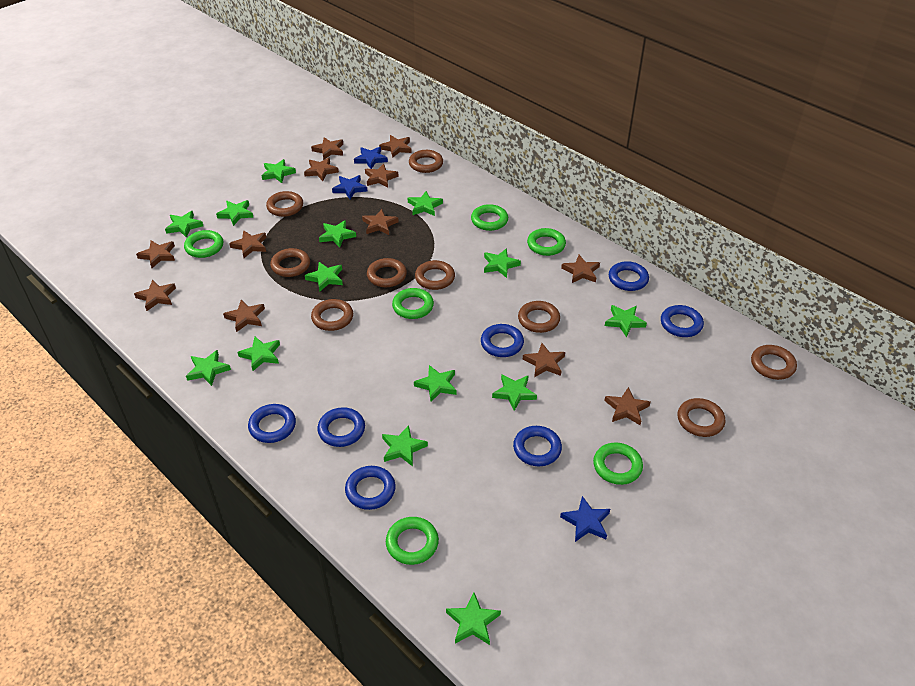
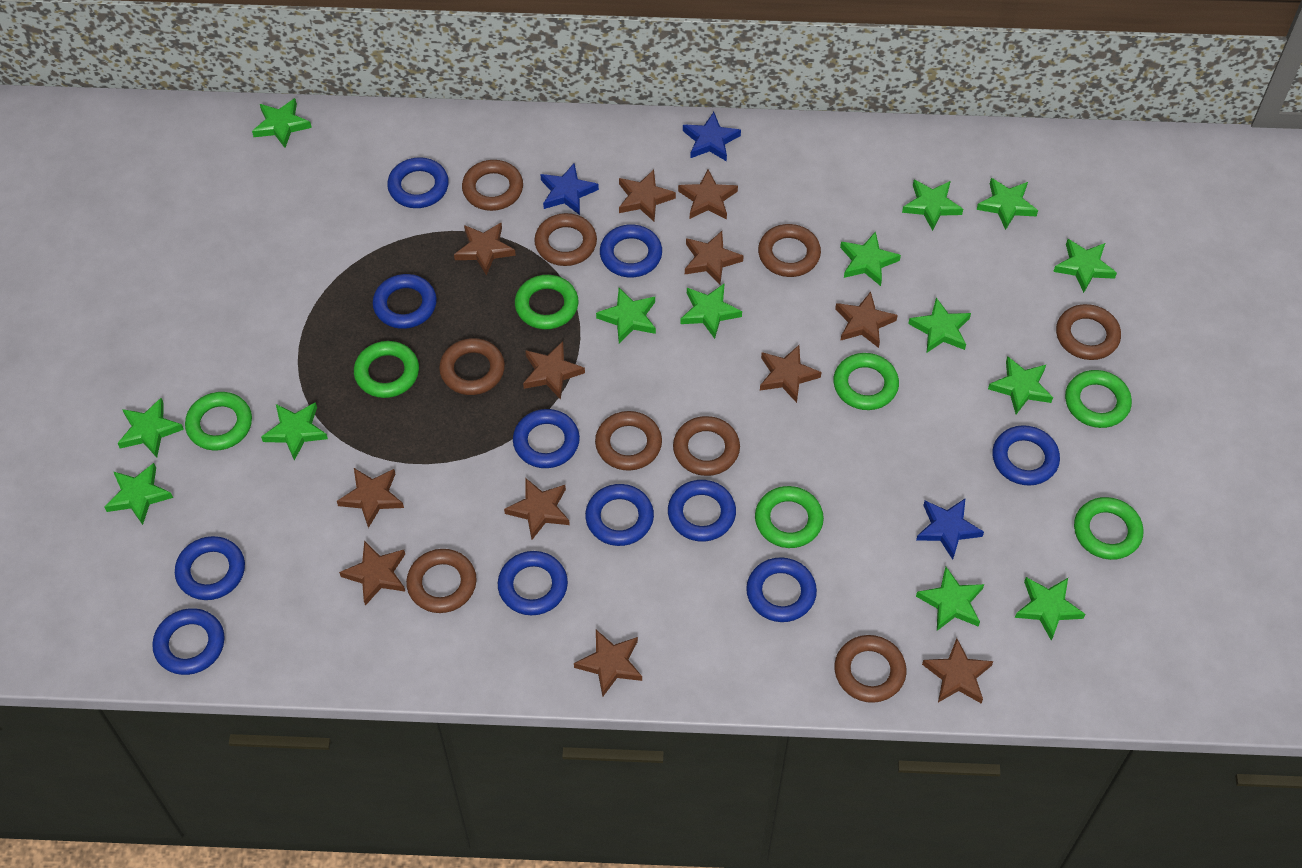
blue ring: 7 -> 11
green ring: 6 -> 7

